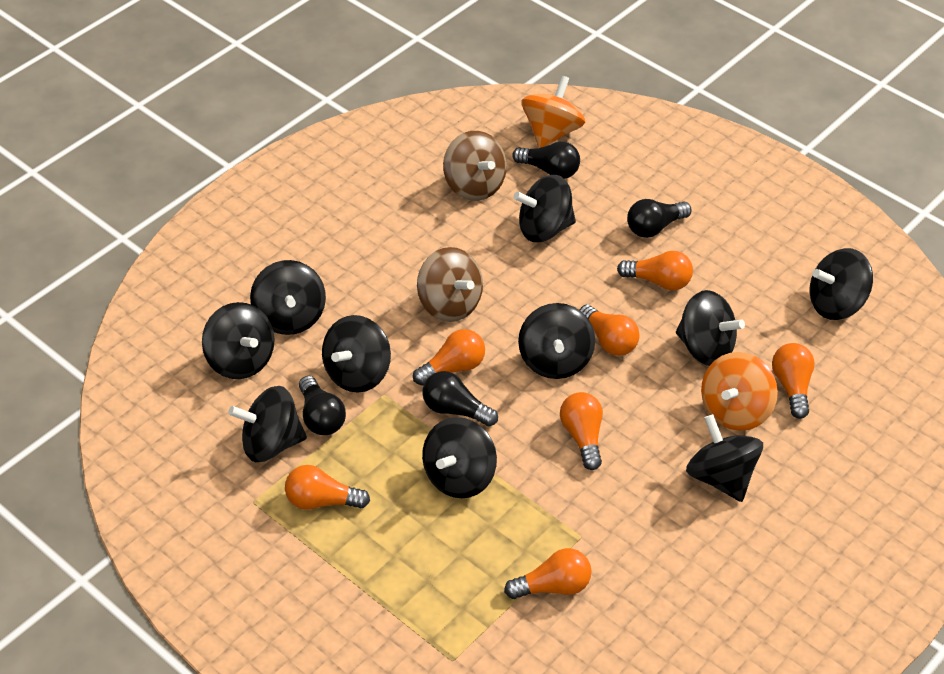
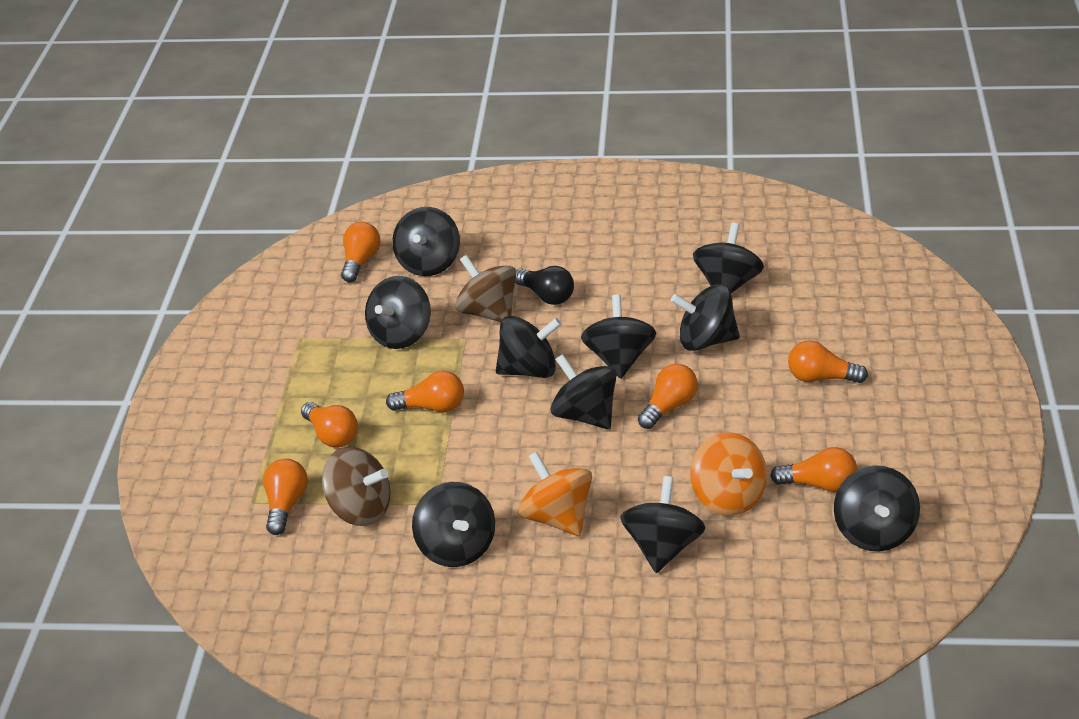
black light bulb: 4 -> 1

